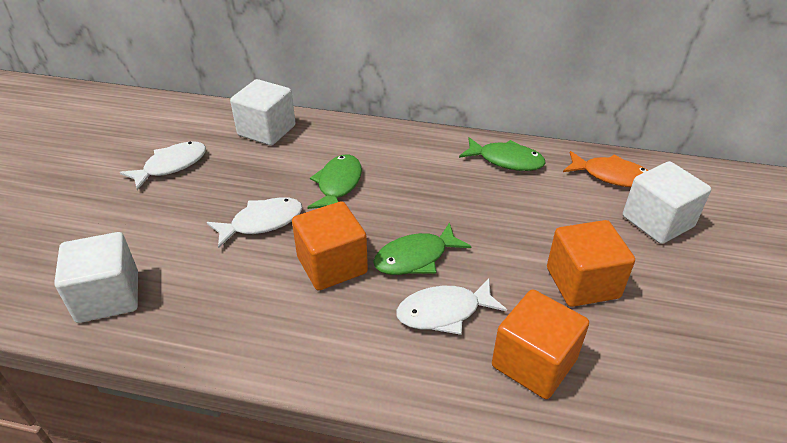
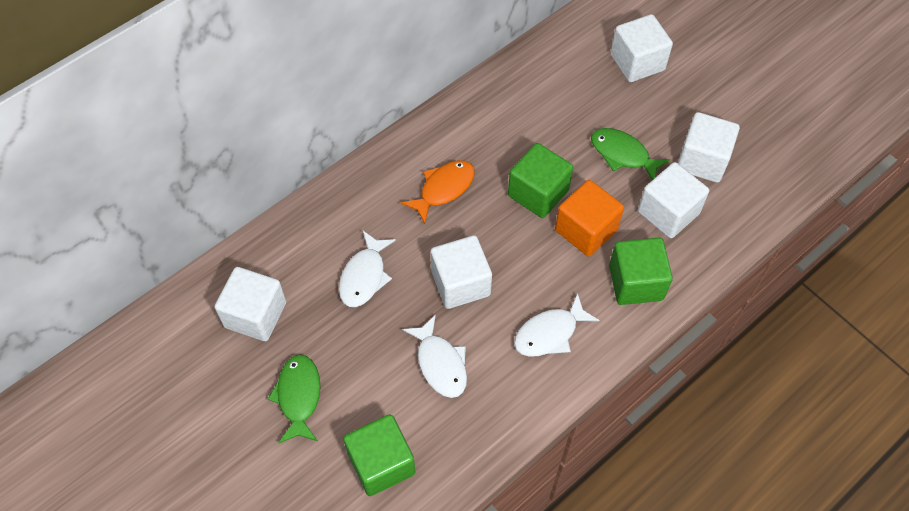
green cube: 0 -> 3
green fish: 3 -> 2
orange cube: 3 -> 1
white cube: 3 -> 5

